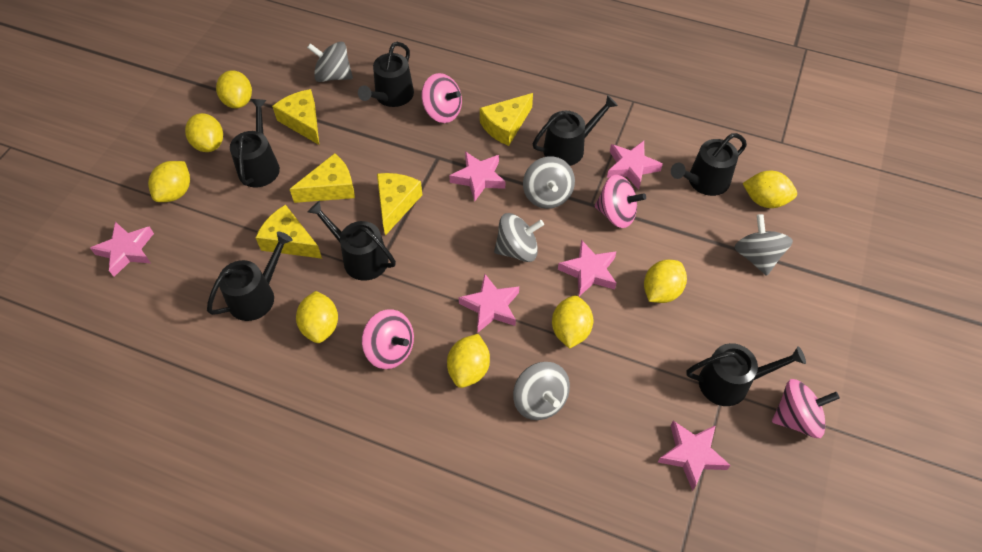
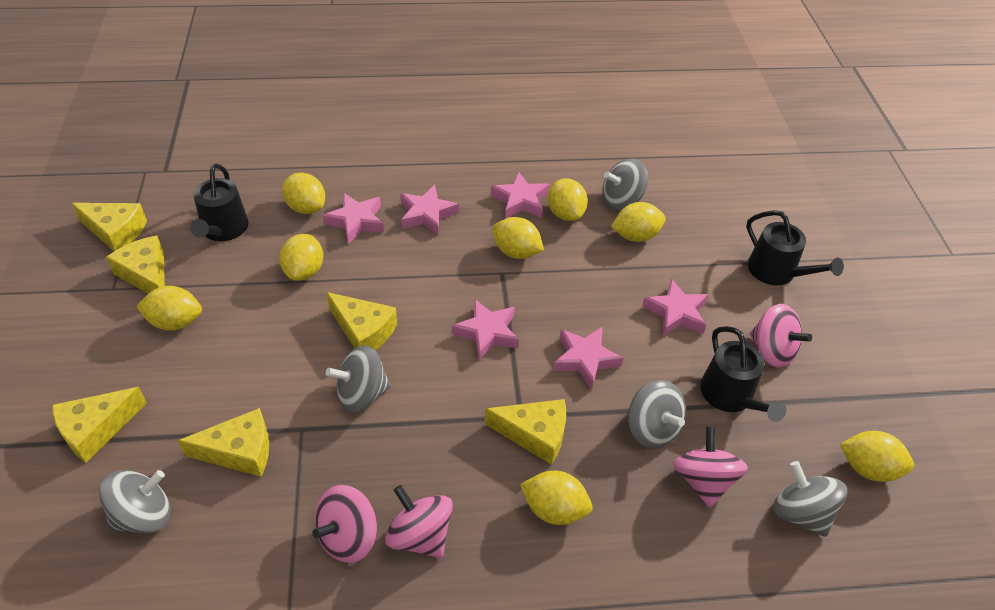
black watering can: 7 -> 3
yellow cheese: 5 -> 6

